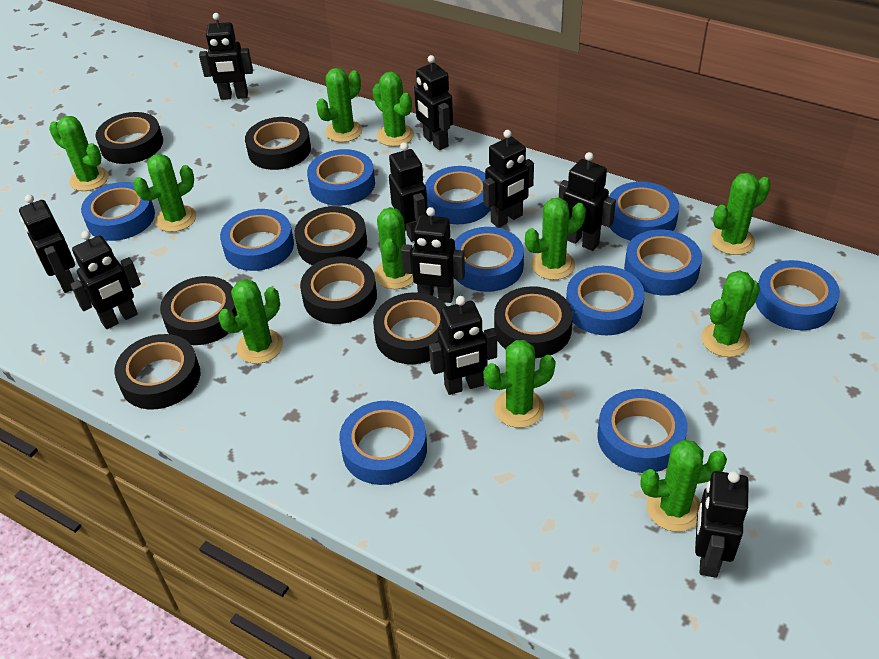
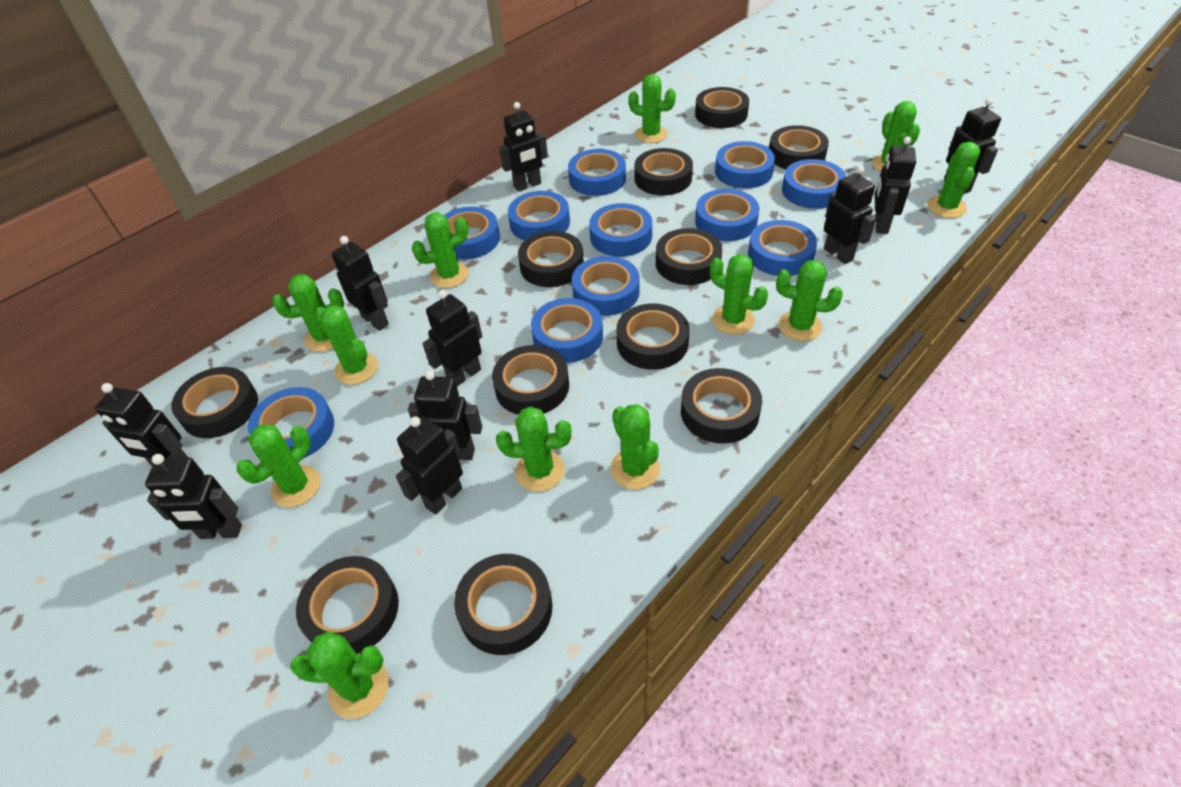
black tape: 8 -> 11
green cactus: 11 -> 12

